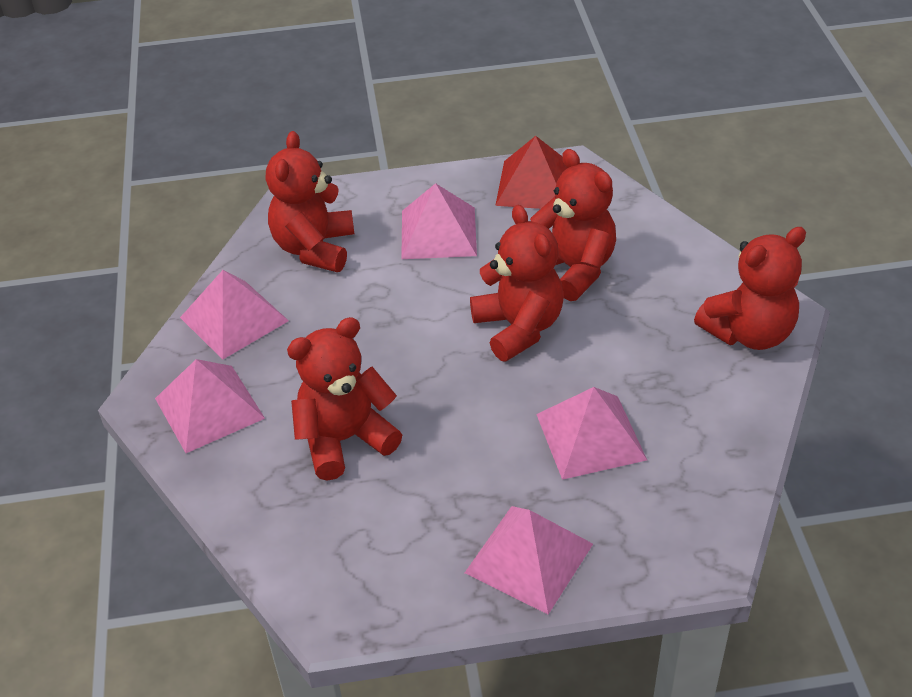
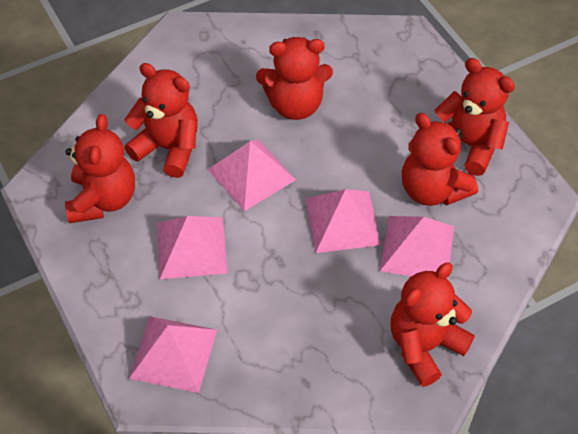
red pyramid: 1 -> 0
red teddy bear: 5 -> 6

